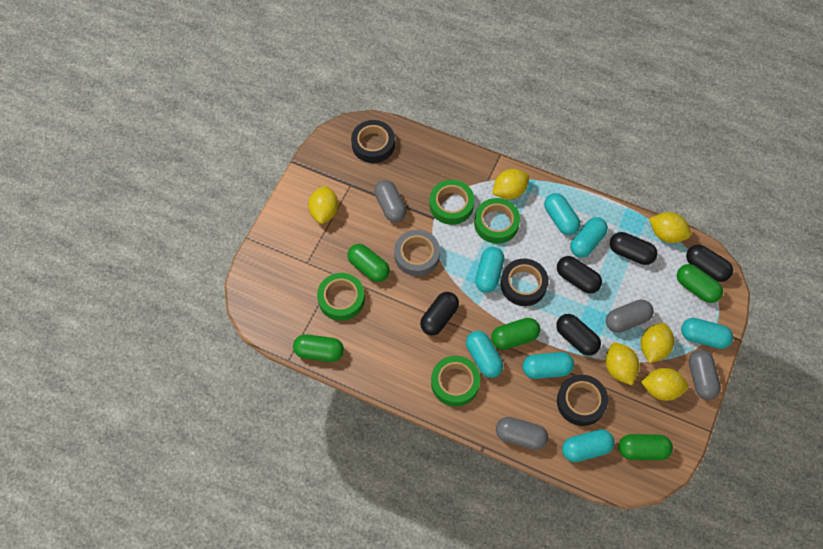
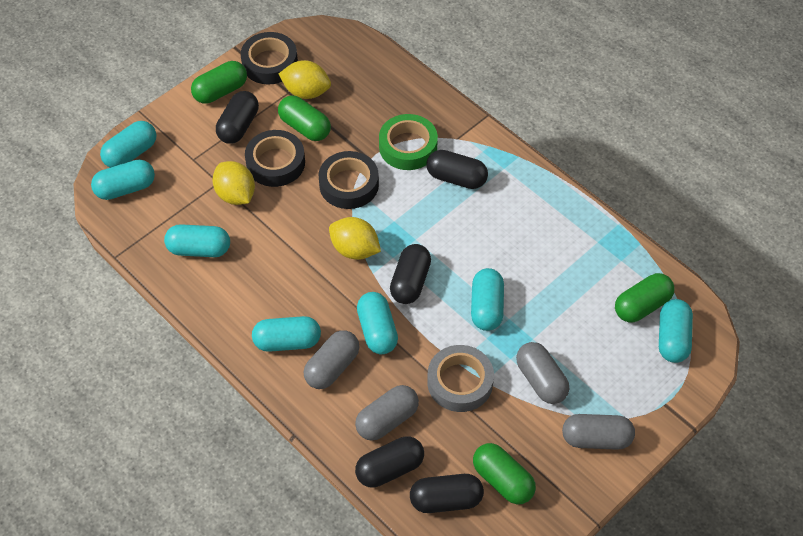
green capsule: 5 -> 4
green tape: 4 -> 1
yellow lemon: 6 -> 3

